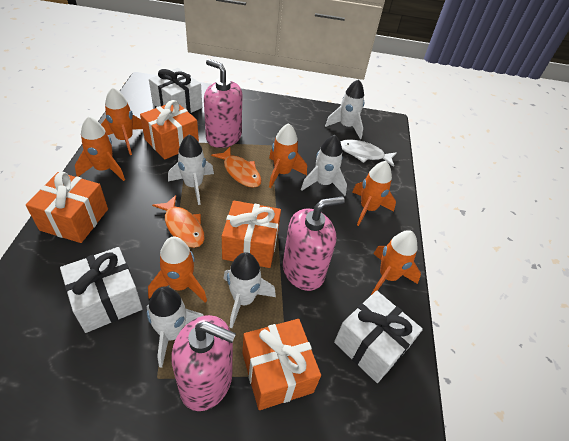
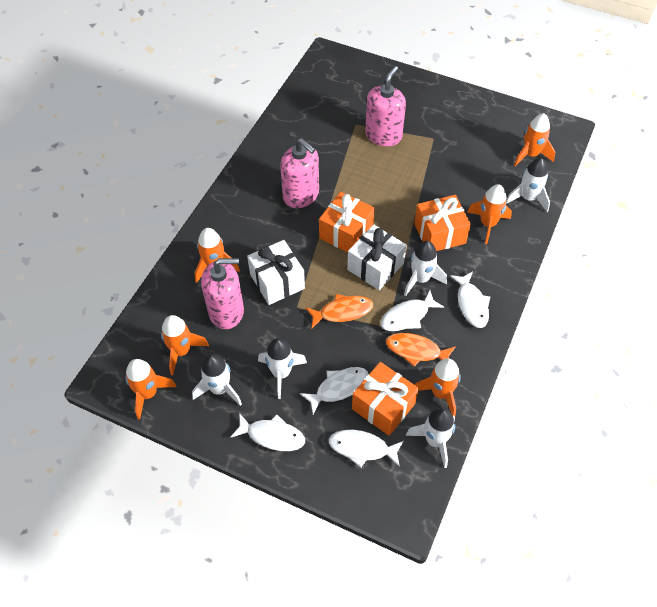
orange gift: 4 -> 3
white fish: 1 -> 5
white gift: 3 -> 2

